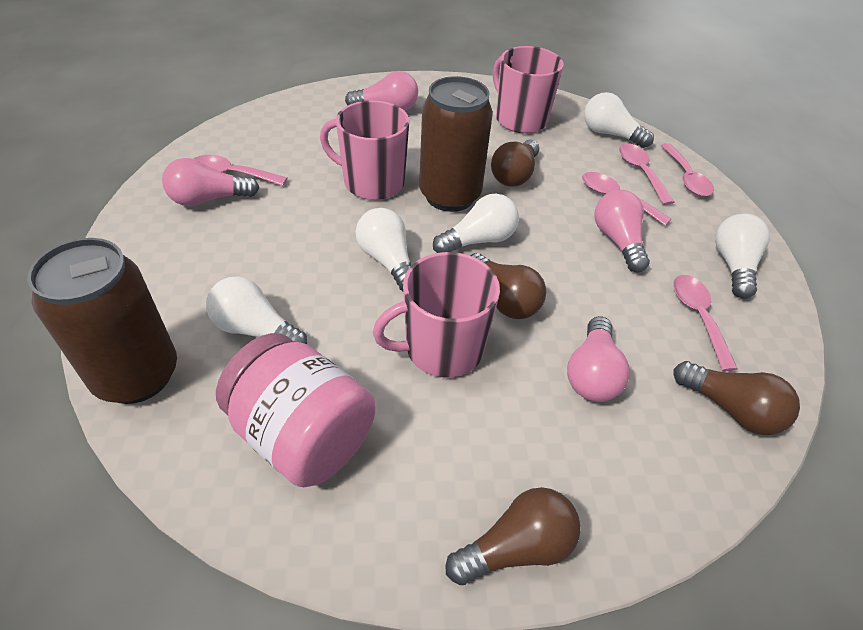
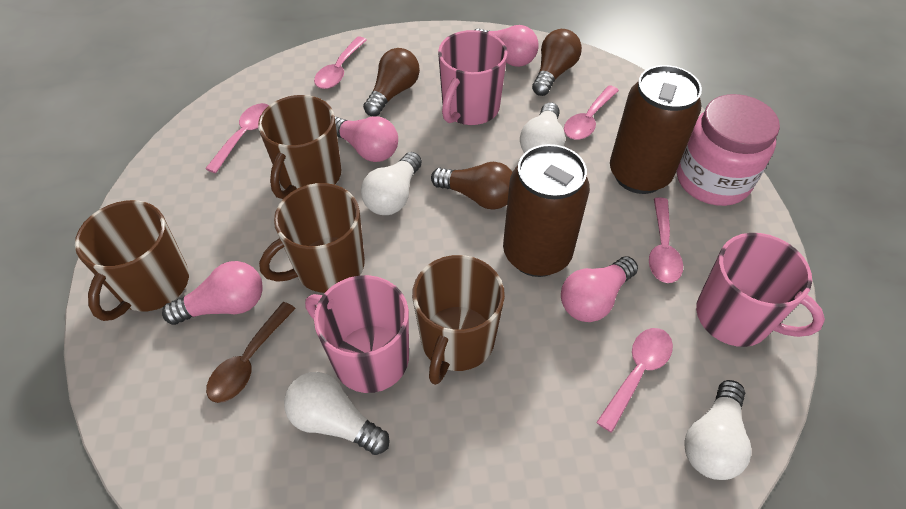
brown light bulb: 4 -> 3
brown mug: 0 -> 4
brown spoon: 0 -> 1
white light bulb: 5 -> 4

